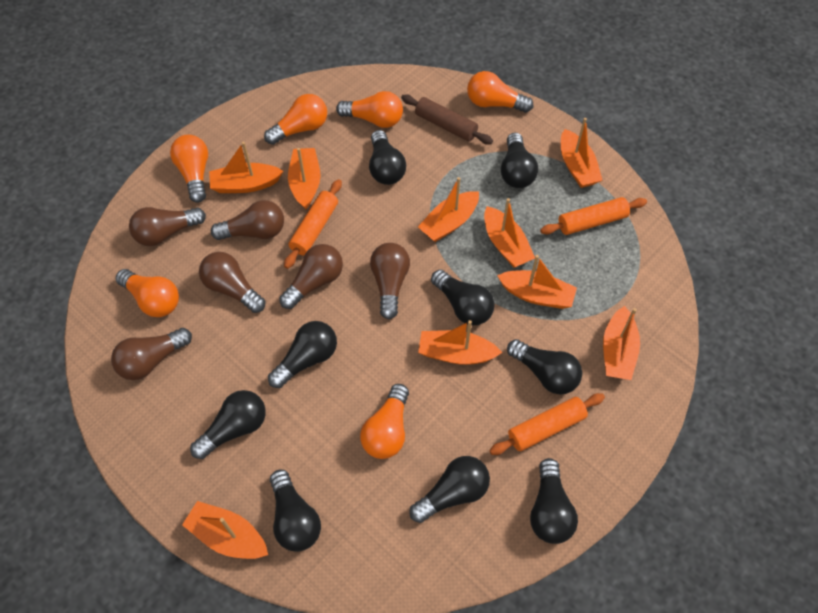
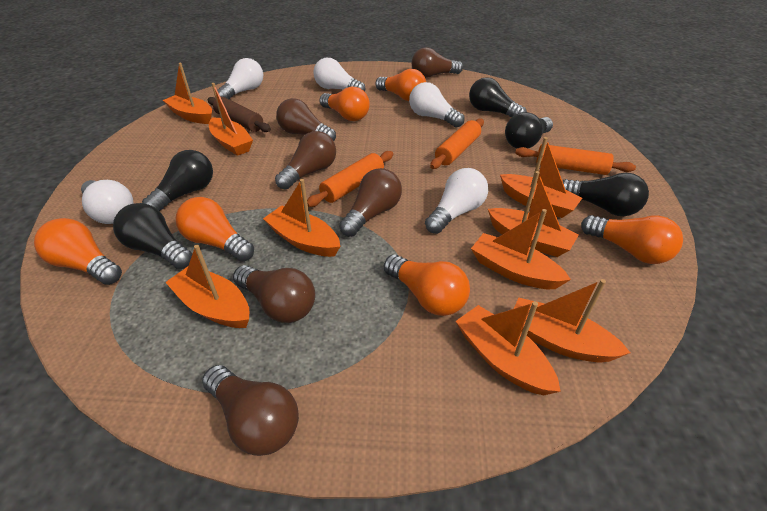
black light bulb: 9 -> 5
white light bulb: 0 -> 5

